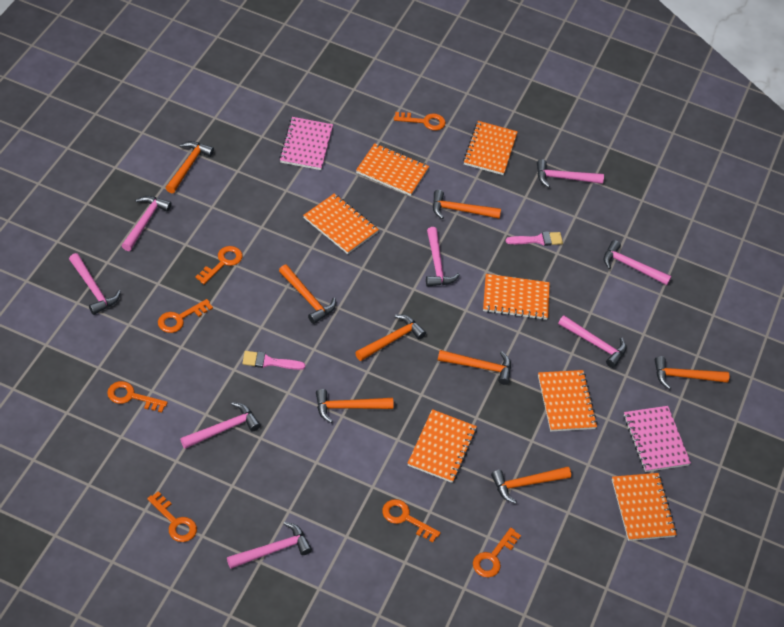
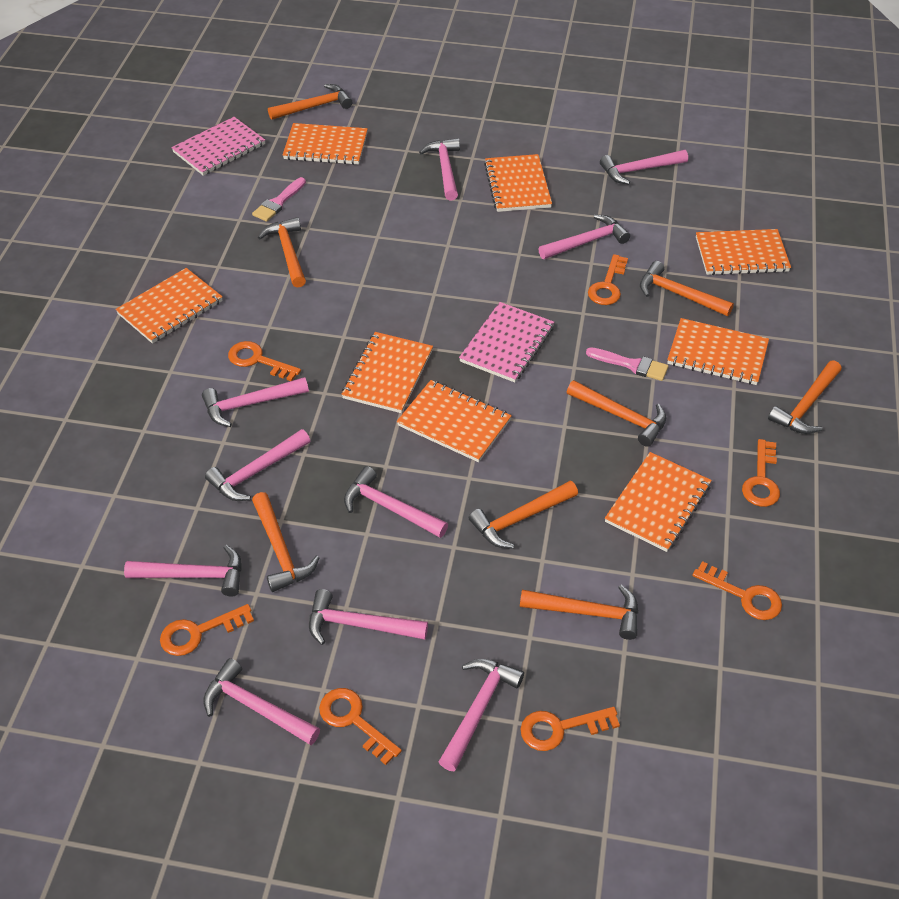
orange notebook: 7 -> 8
pink hammer: 8 -> 10

